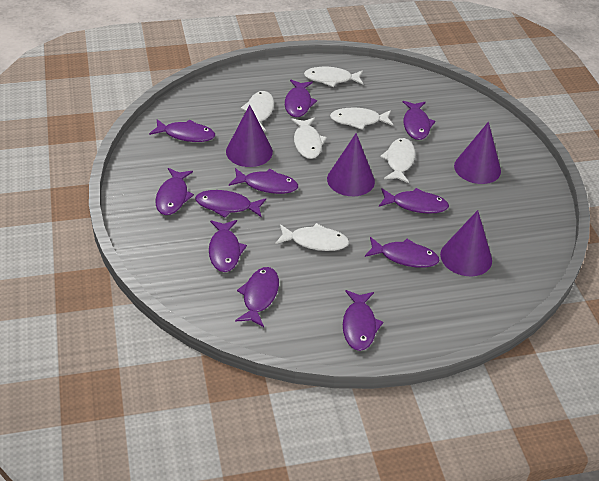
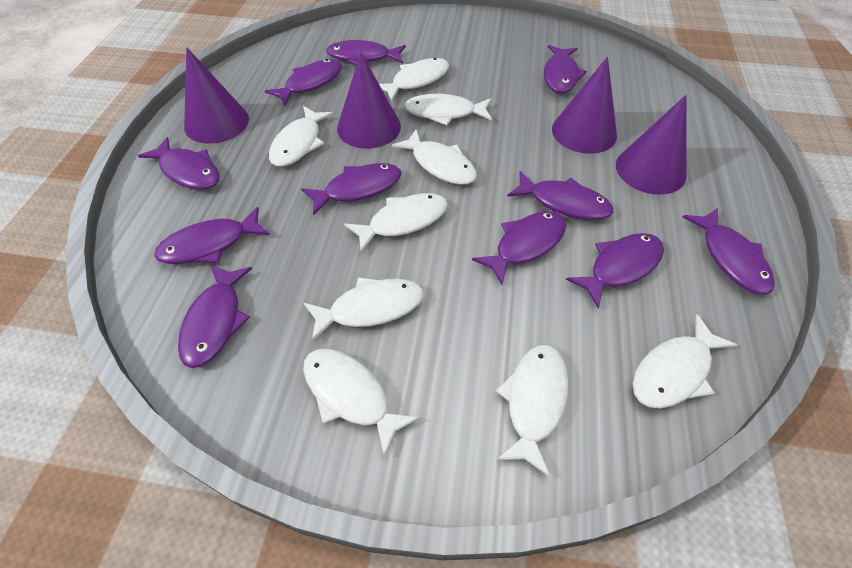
white fish: 6 -> 9

